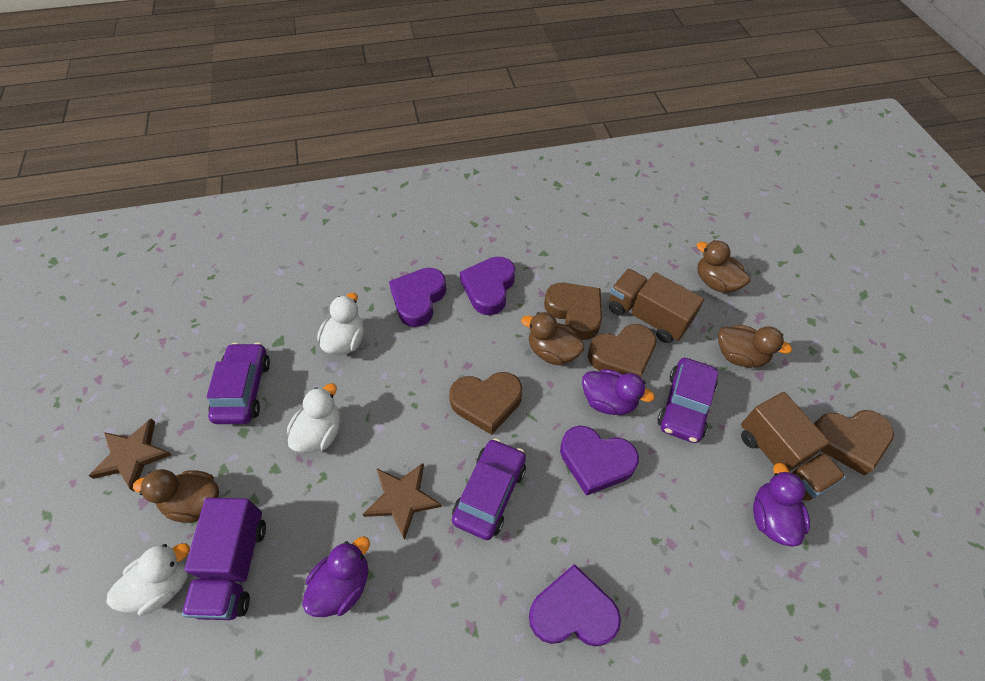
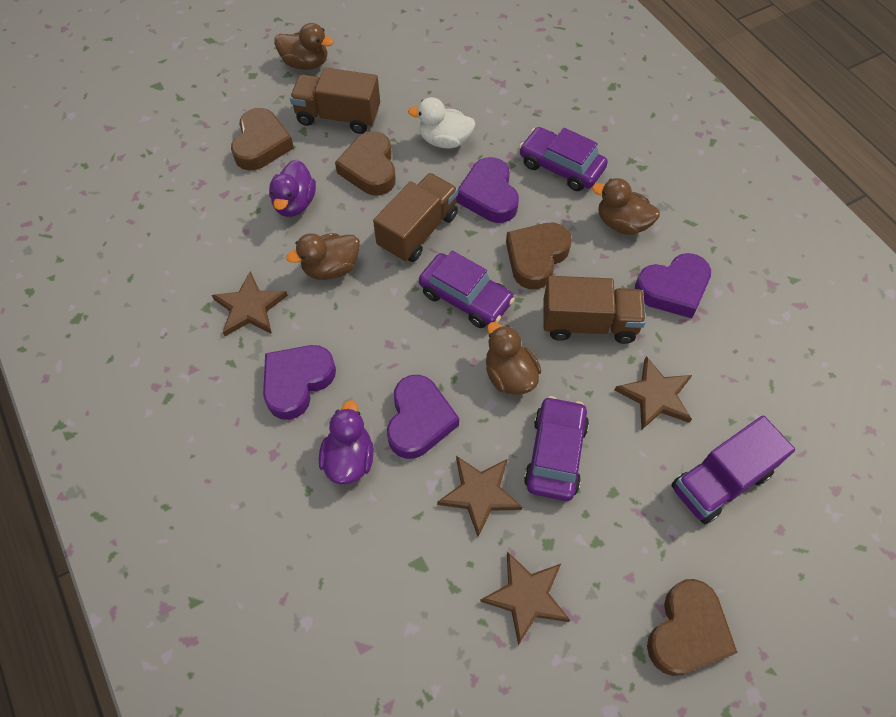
brown star: 2 -> 4
brown truck: 2 -> 3
purple duck: 3 -> 2
white duck: 3 -> 1

